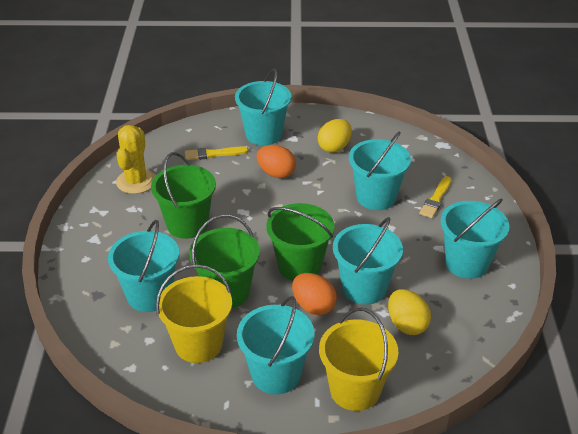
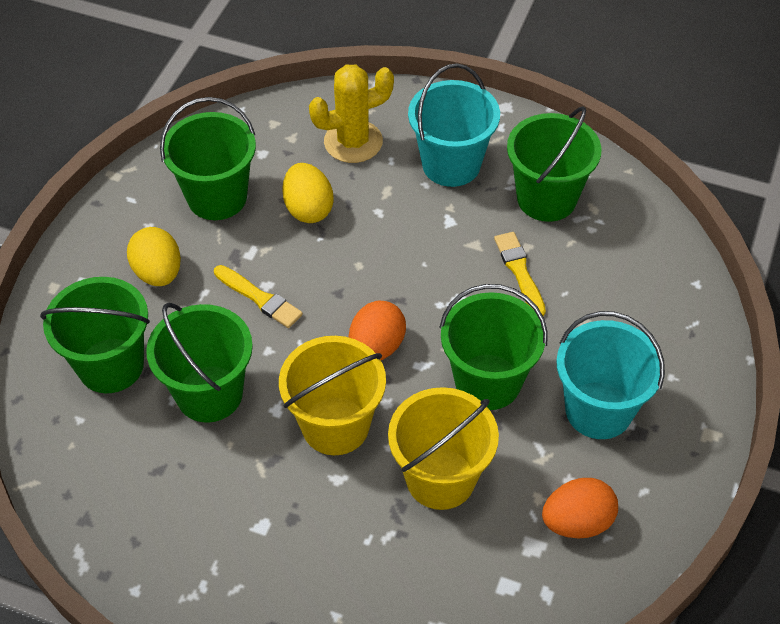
green bucket: 3 -> 5
turquoise bucket: 6 -> 2

